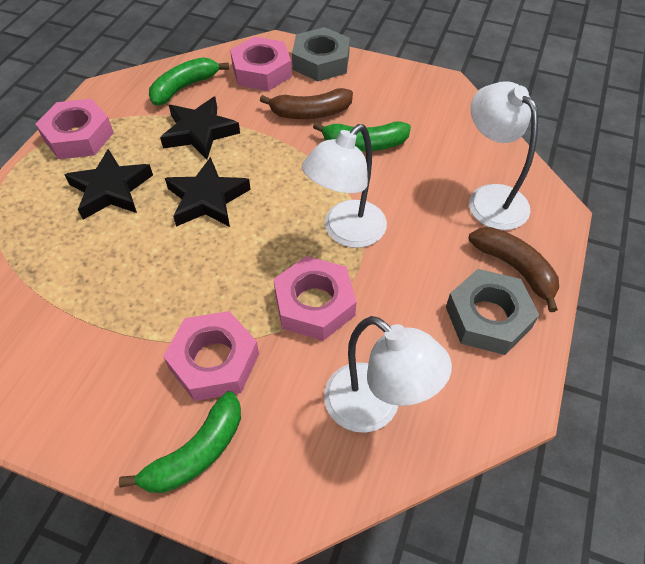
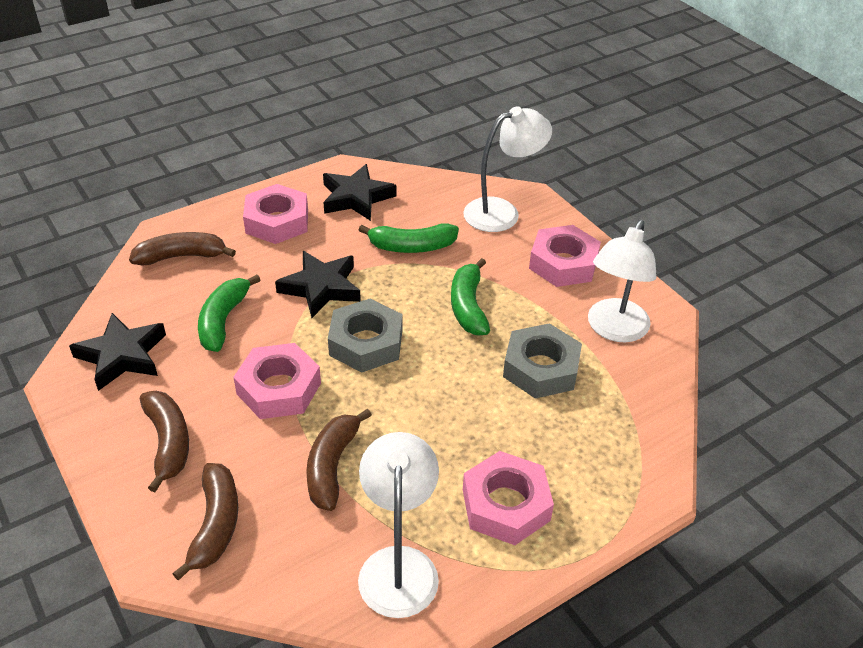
brown banana: 2 -> 4

